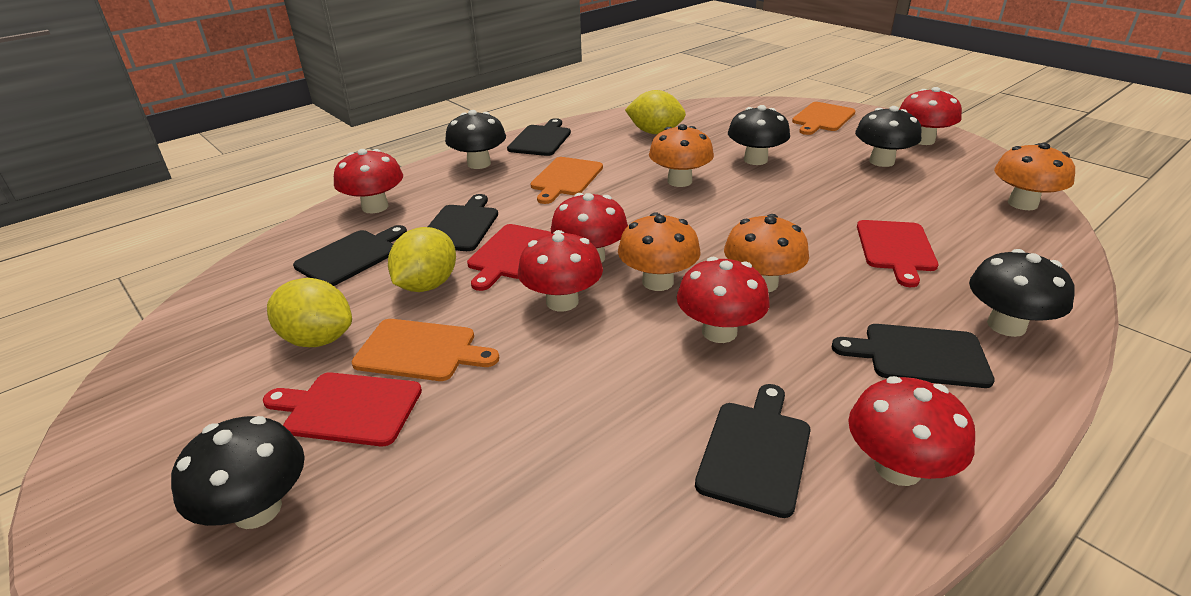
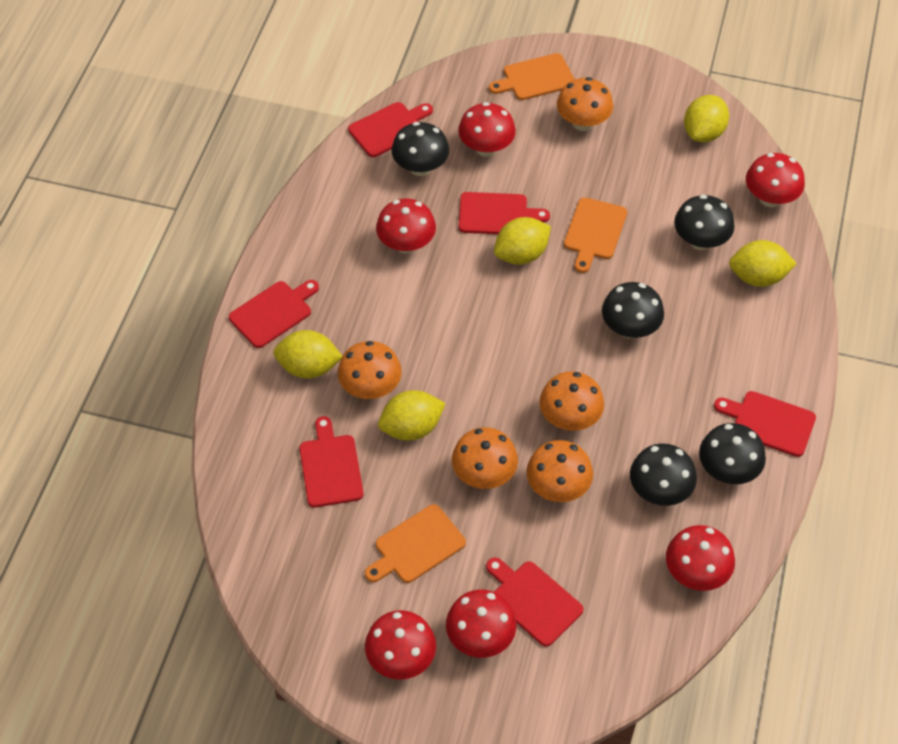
black cutting board: 5 -> 0
orange mushroom: 4 -> 5
red cutting board: 3 -> 6
yellow lemon: 3 -> 5

